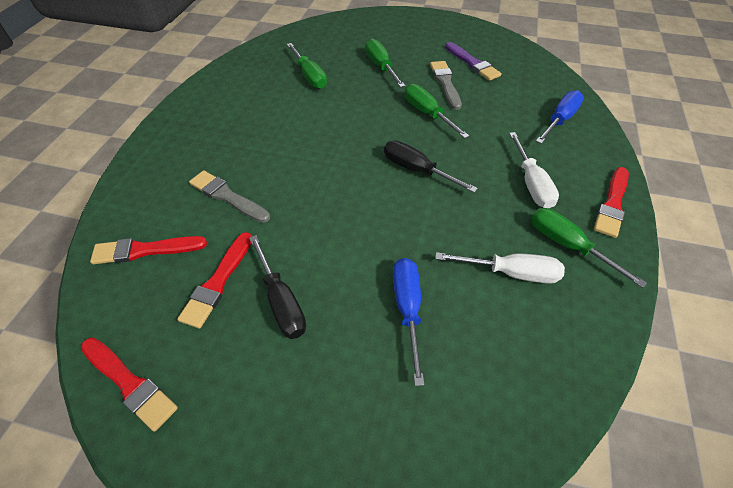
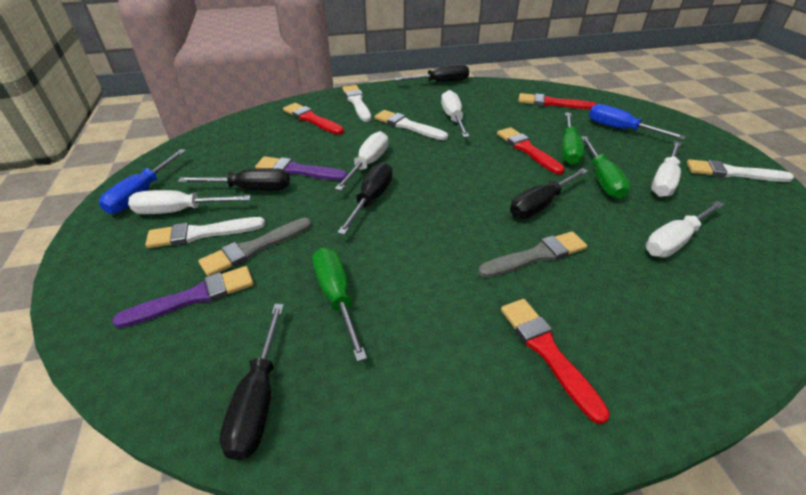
black screwdriver: 2 -> 5
green screwdriver: 4 -> 3
purple brush: 1 -> 2
white brush: 0 -> 4
white screwdriver: 2 -> 5

